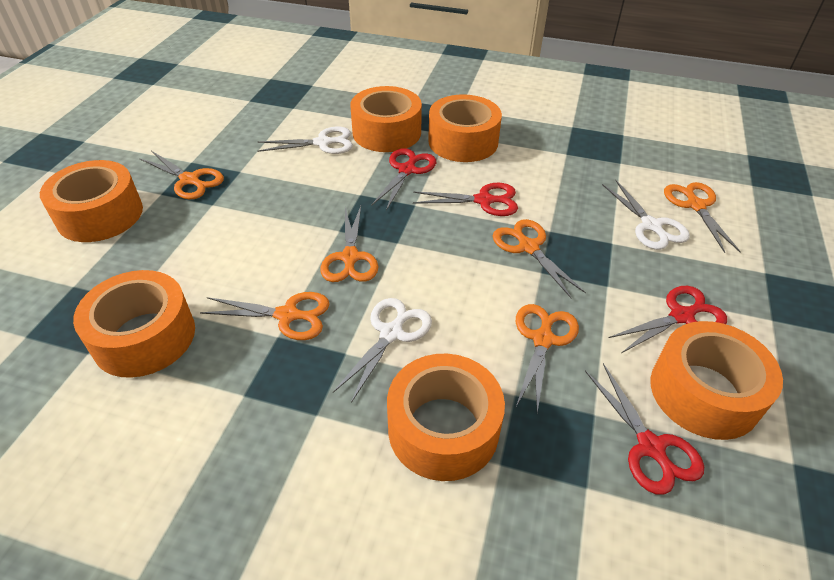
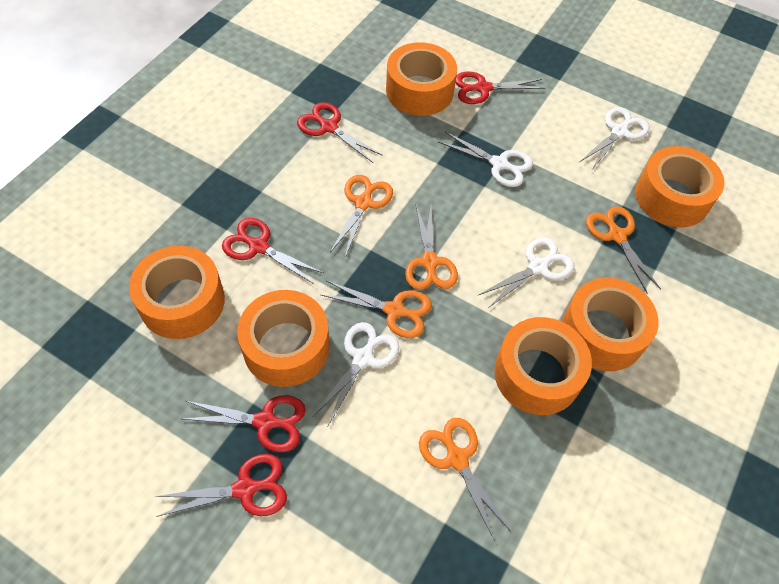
orange scissors: 6 -> 5
red scissors: 4 -> 5
white scissors: 3 -> 4

